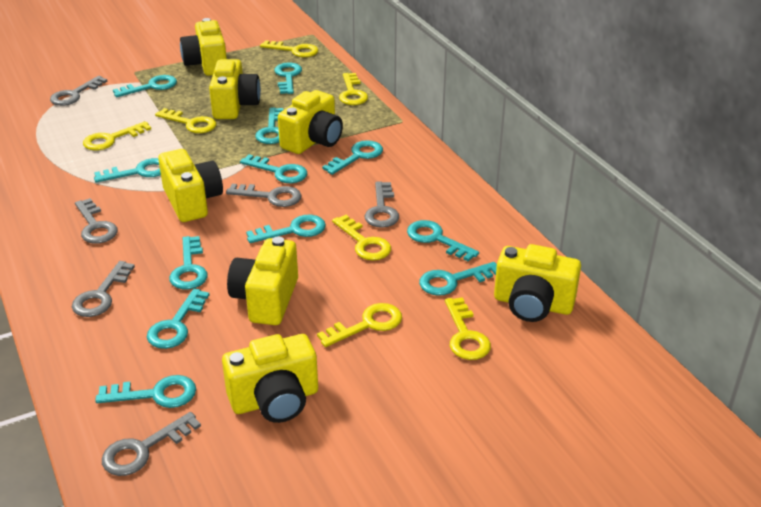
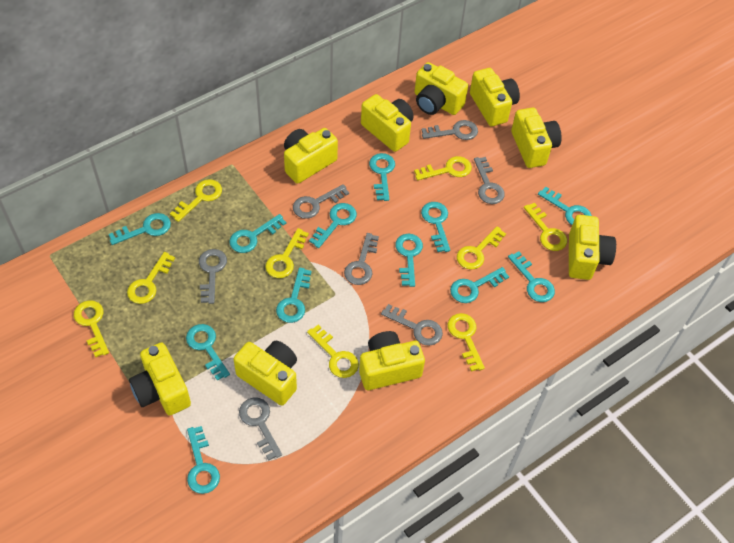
grey key: 6 -> 7
yellow camera: 7 -> 9
yellow key: 7 -> 9

